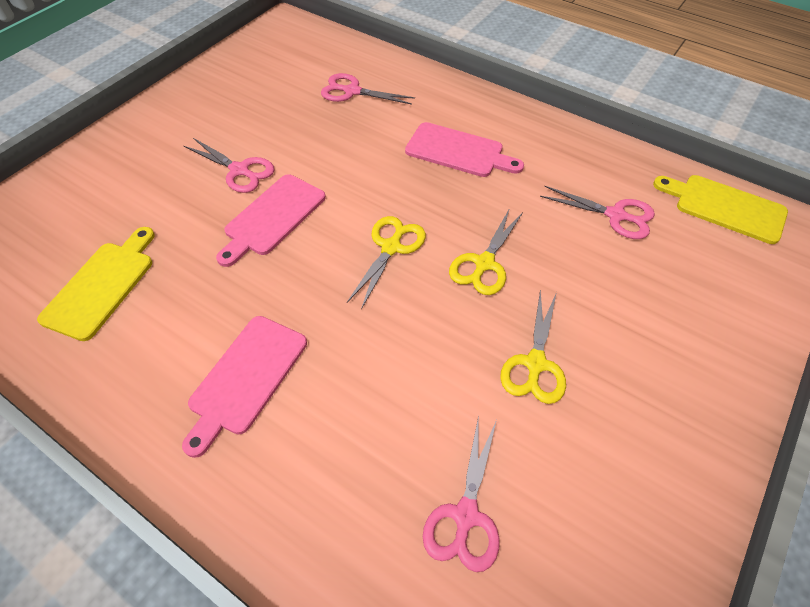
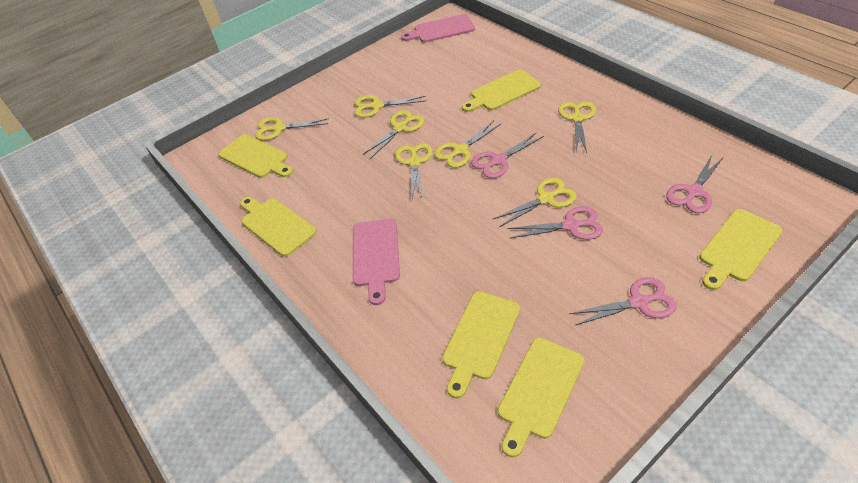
pink cutting board: 3 -> 2
yellow cutting board: 2 -> 6
yellow scissors: 3 -> 7

